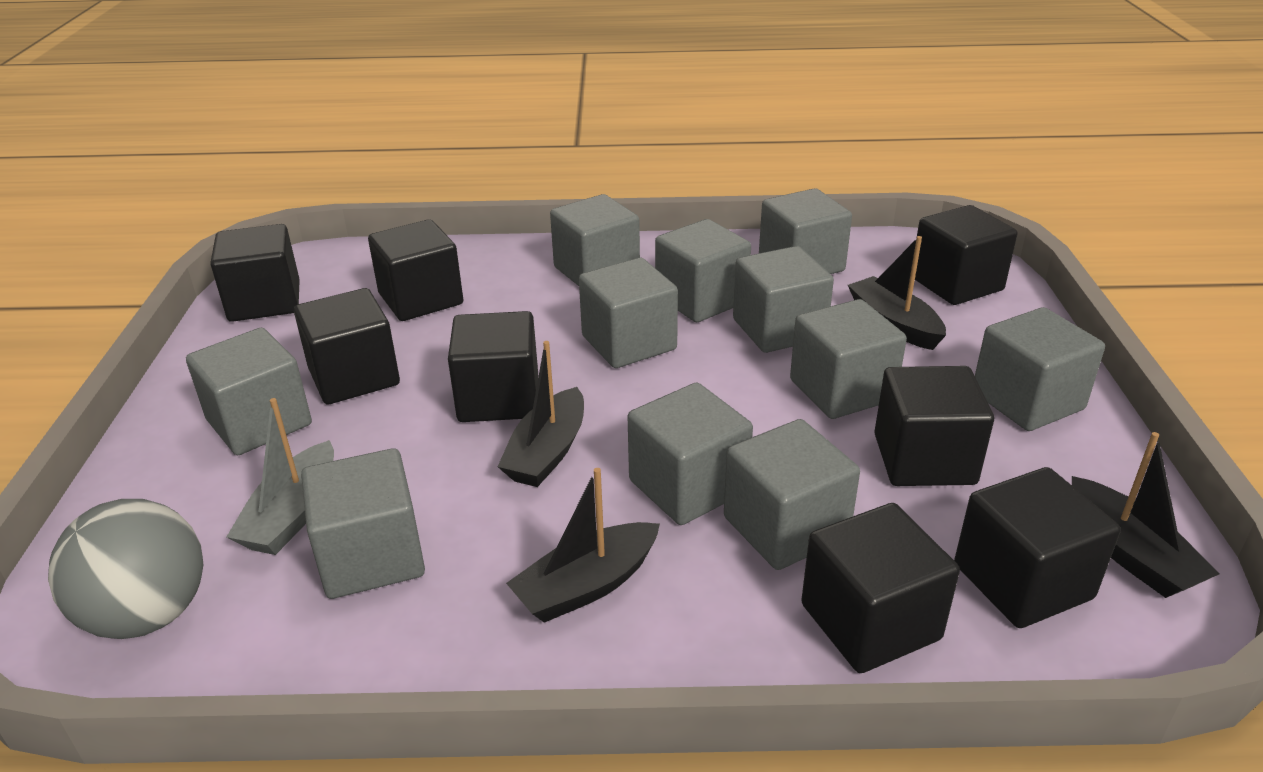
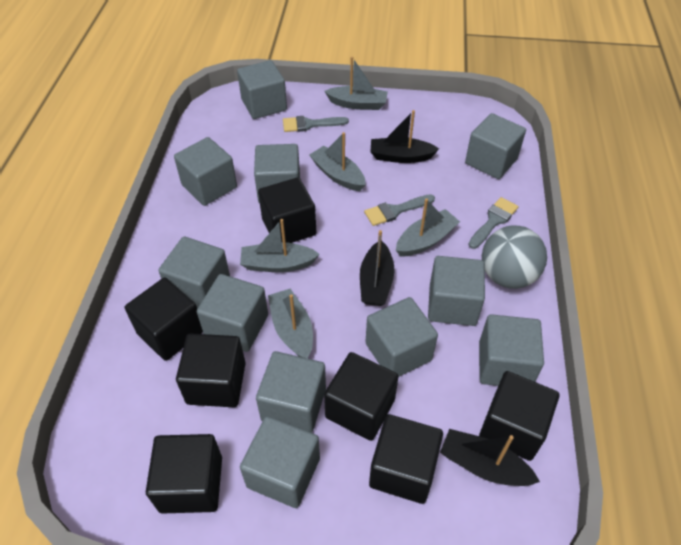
black boat: 4 -> 3
black cube: 8 -> 7
grey boat: 1 -> 5
grey brush: 0 -> 3

